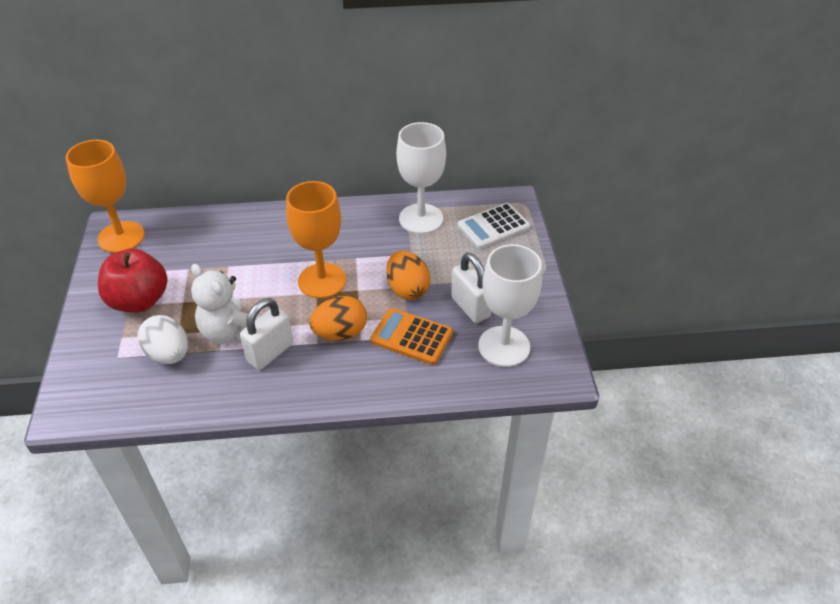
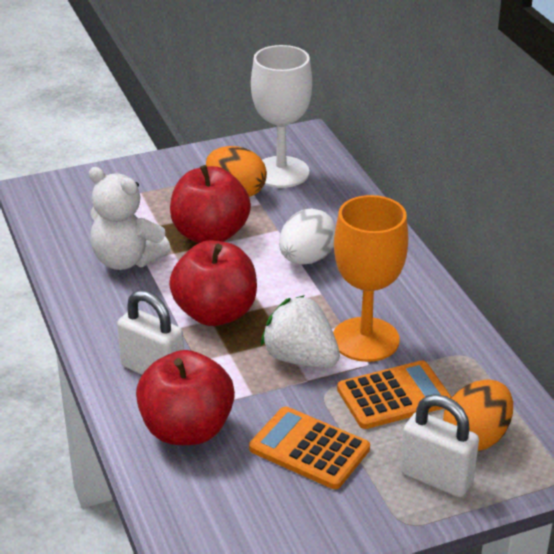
orange calculator: 1 -> 2
orange goblet: 2 -> 1
red apple: 1 -> 3
white calculator: 1 -> 0
white goblet: 2 -> 1
white strawberry: 0 -> 1

